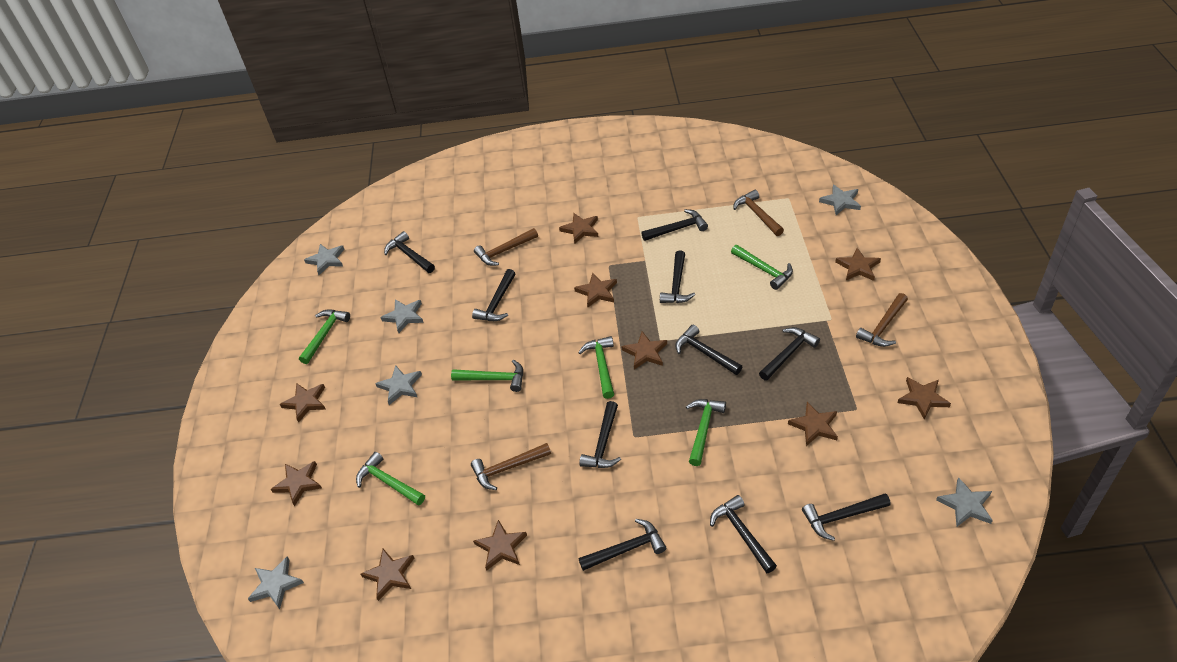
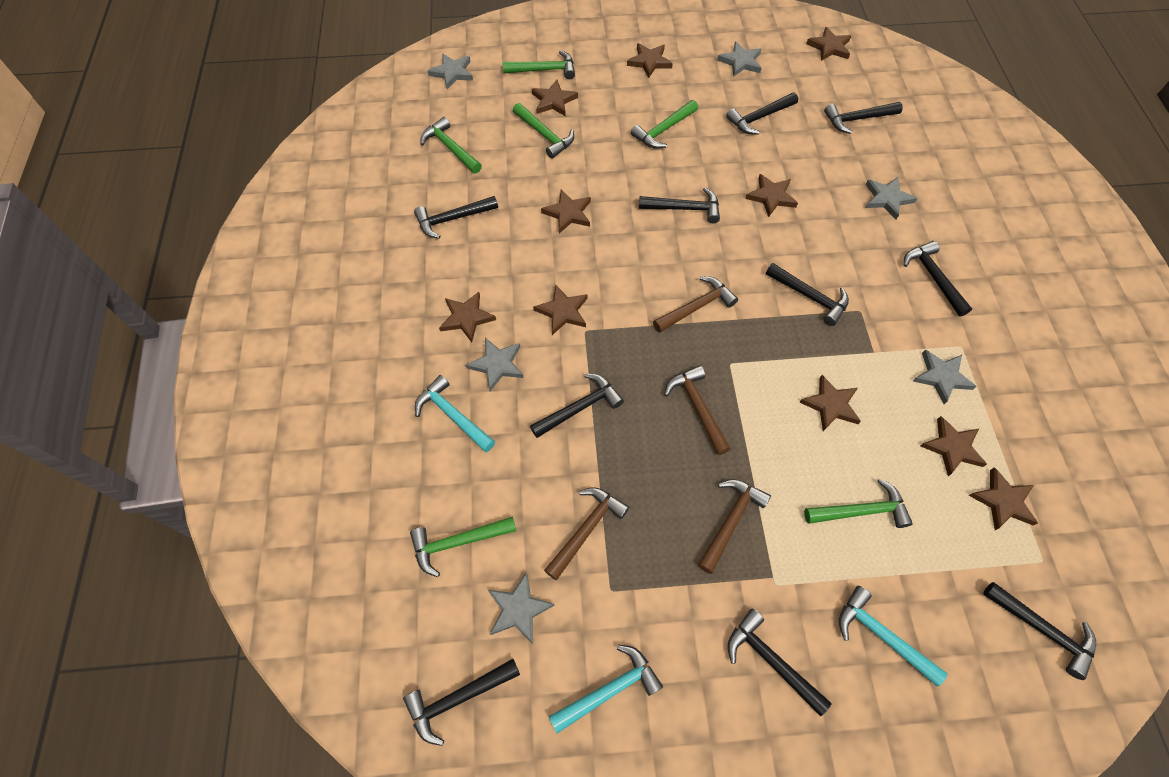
turquoise hammer: 0 -> 3

